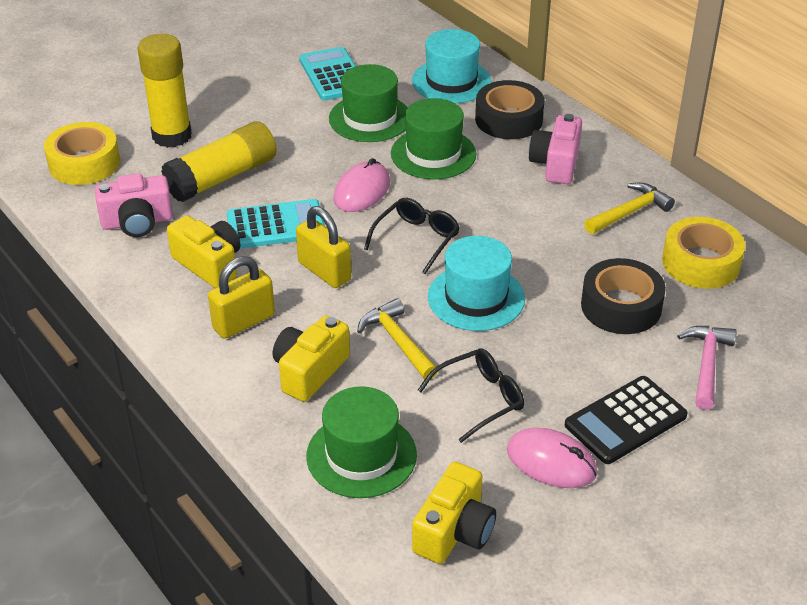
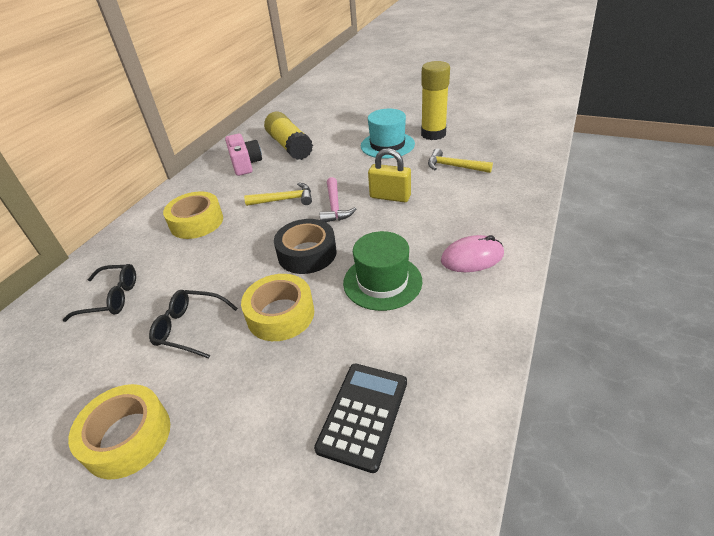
black tape: 2 -> 1
green hat: 3 -> 1
pink camera: 2 -> 1
pink mouse: 2 -> 1
turquoise calculator: 2 -> 0
turquoise hat: 2 -> 1
yellow camera: 3 -> 0
yellow padlock: 2 -> 1
yellow tape: 2 -> 3

